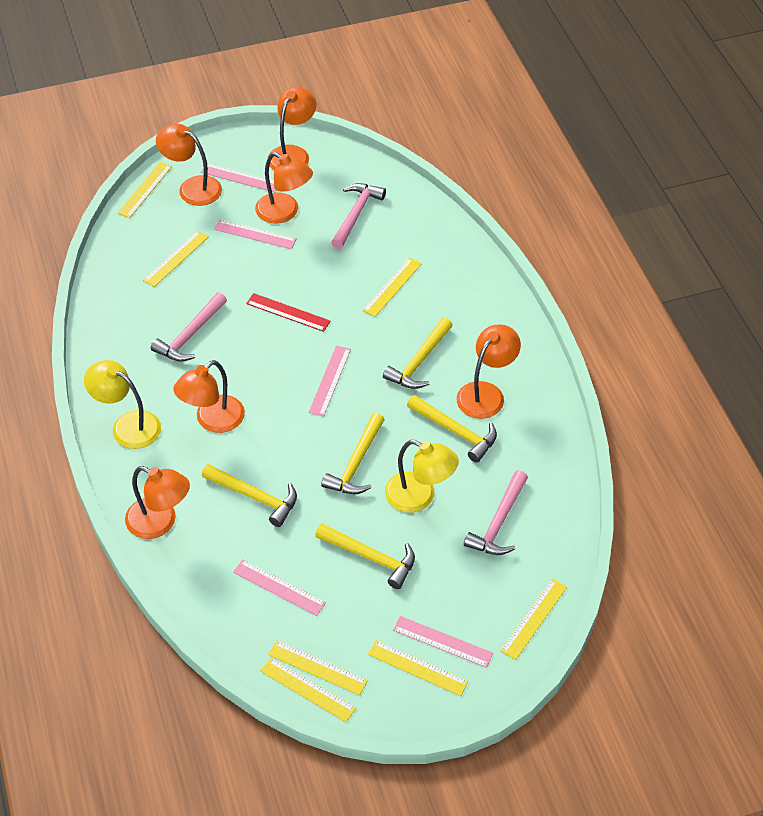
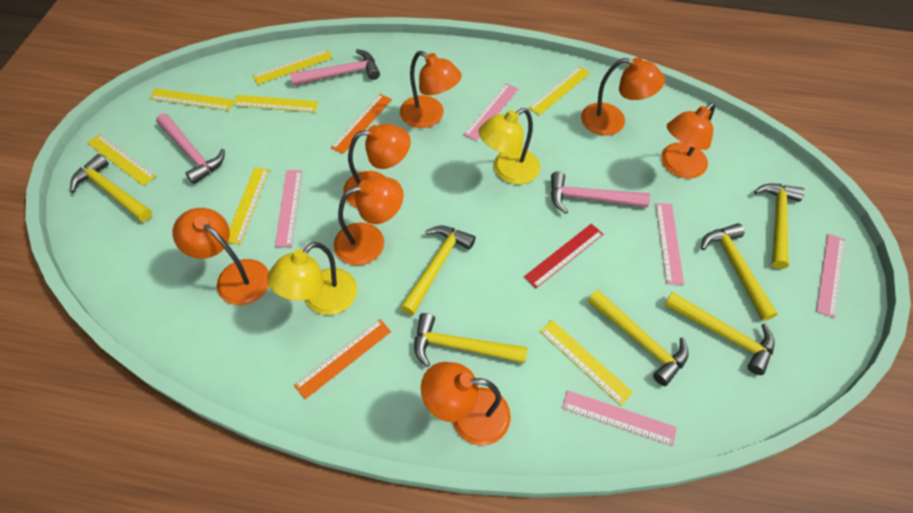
orange lamp: 6 -> 7
orange ruler: 0 -> 2
yellow hammer: 5 -> 7

